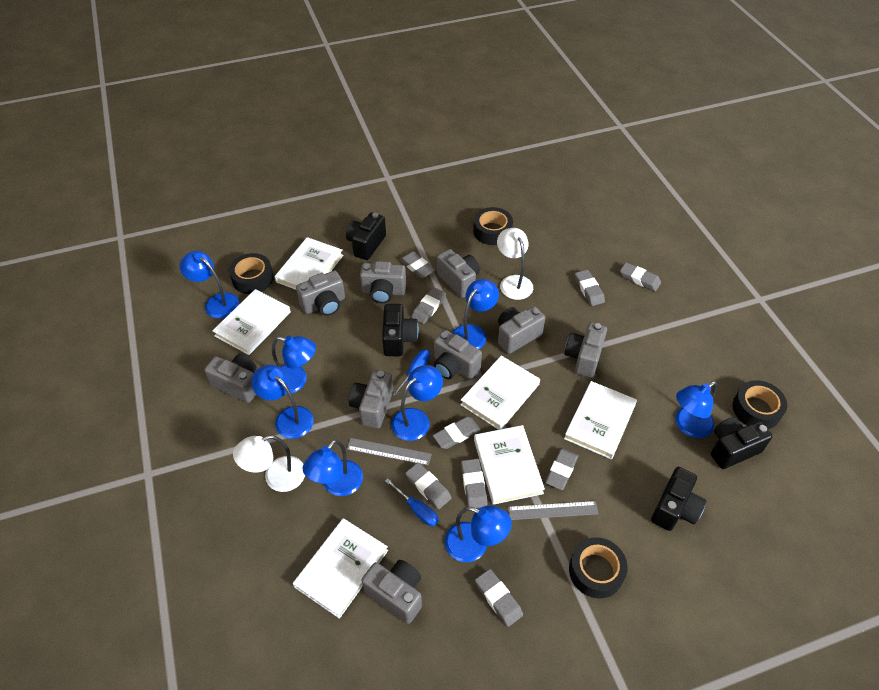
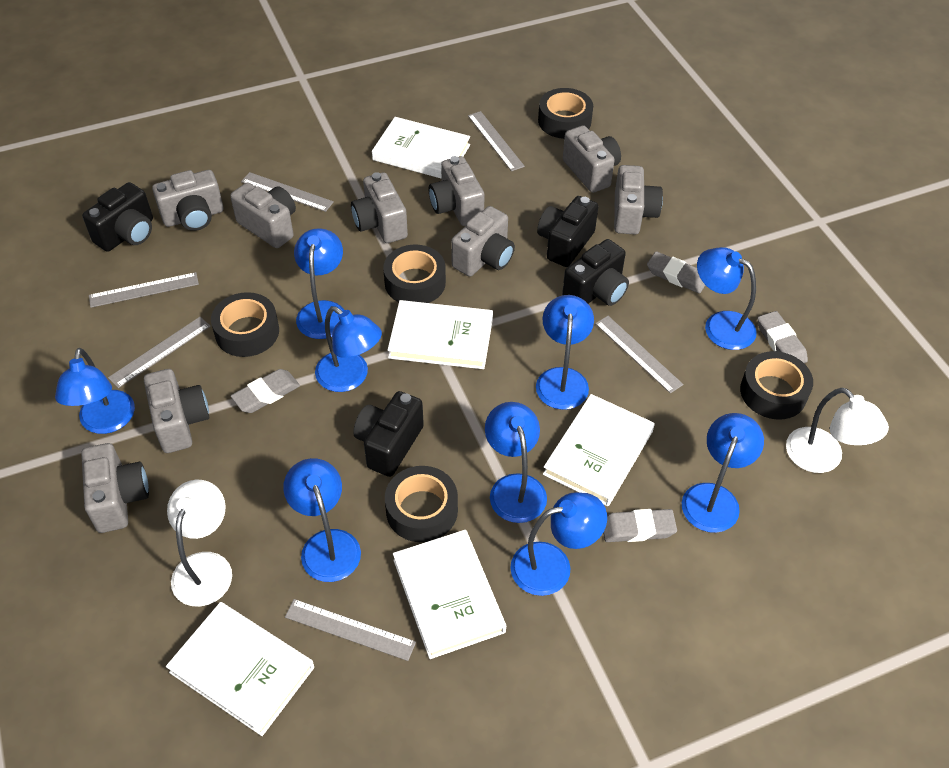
black tape: 4 -> 5
blue lamp: 8 -> 9
blue screwdriver: 2 -> 0
grey eraser: 9 -> 4
grey ruler: 2 -> 6
white book: 6 -> 5

